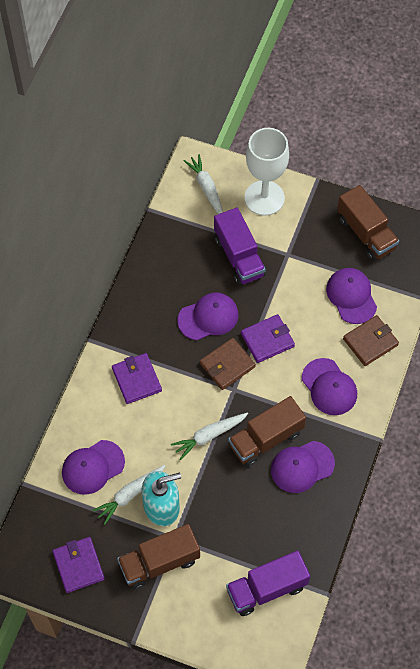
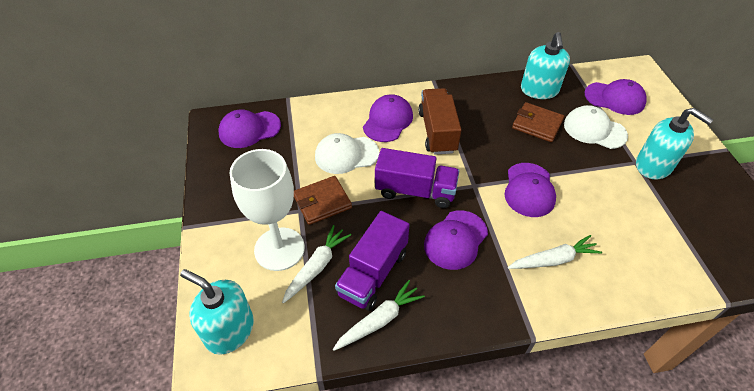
brown truck: 3 -> 1
purple wallet: 3 -> 0
turquoise soap dispenser: 1 -> 3
white cap: 0 -> 2

